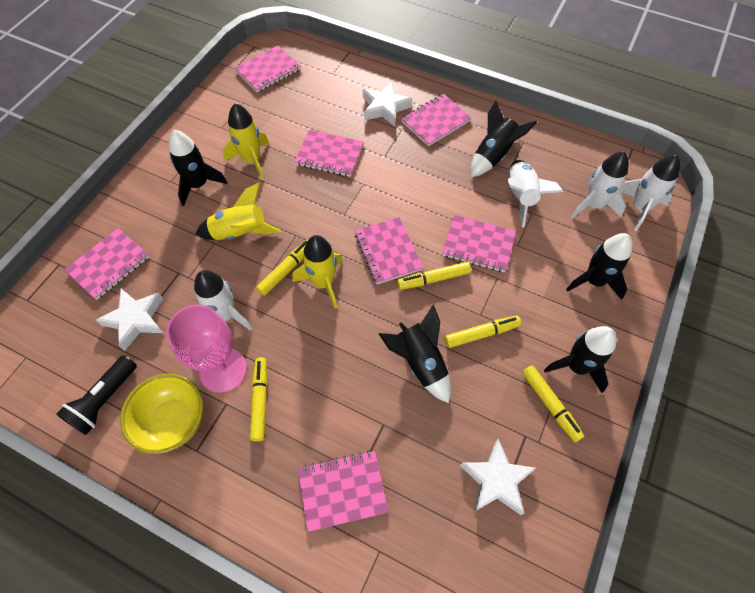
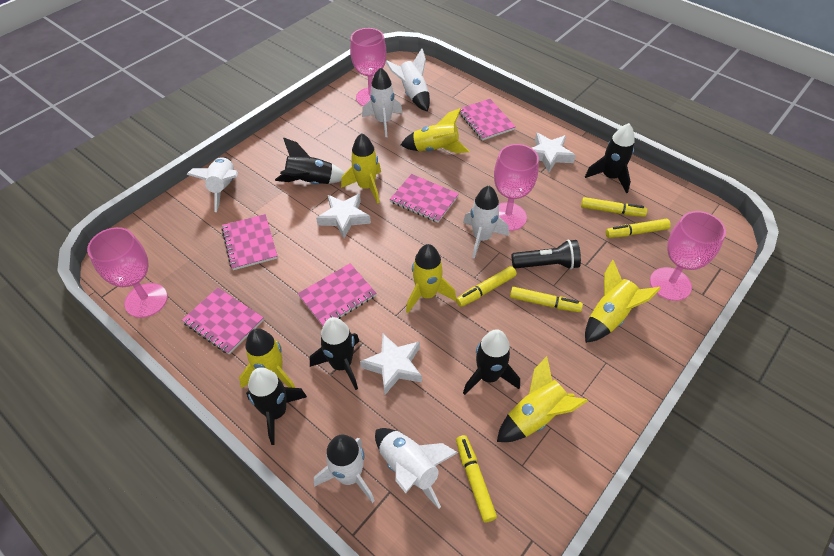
pink goblet: 1 -> 4
pink notebook: 7 -> 5
white rocket: 4 -> 6
yellow bowl: 1 -> 0
yellow rocket: 3 -> 6

